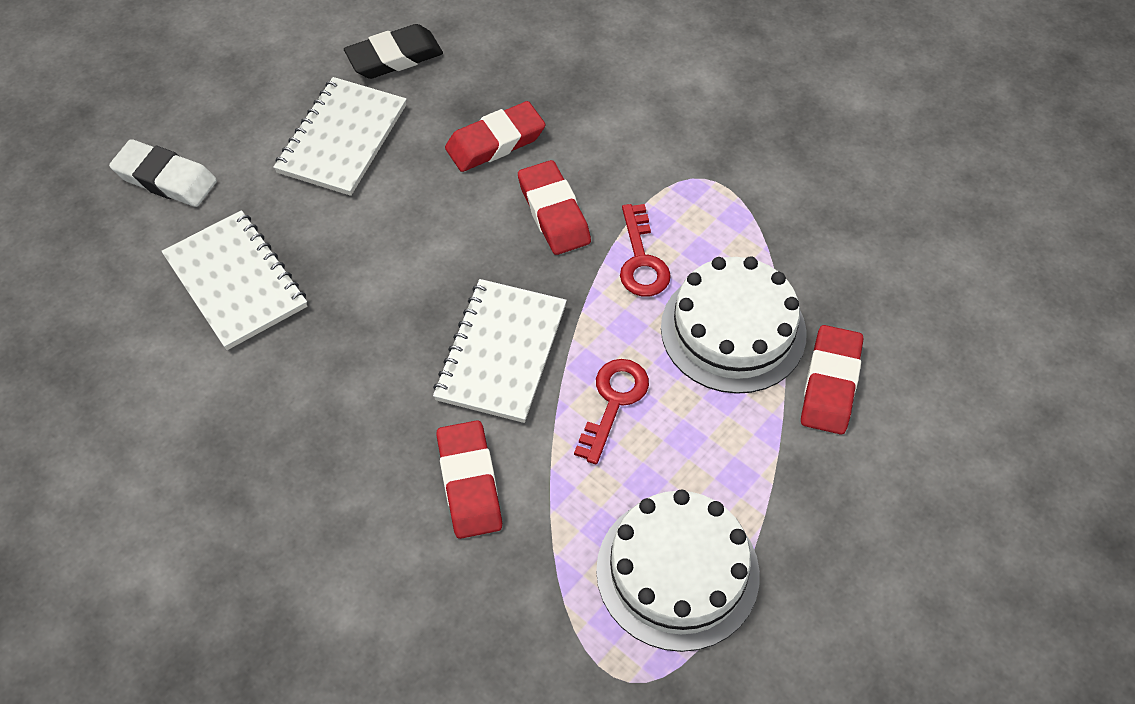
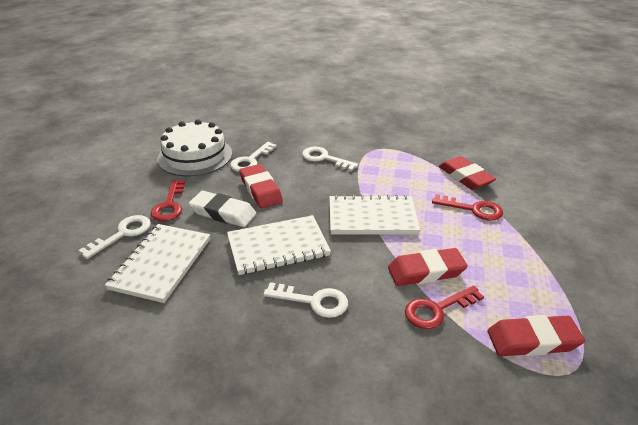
black eraser: 1 -> 0
red key: 2 -> 3
white cake: 2 -> 1
white key: 0 -> 4

